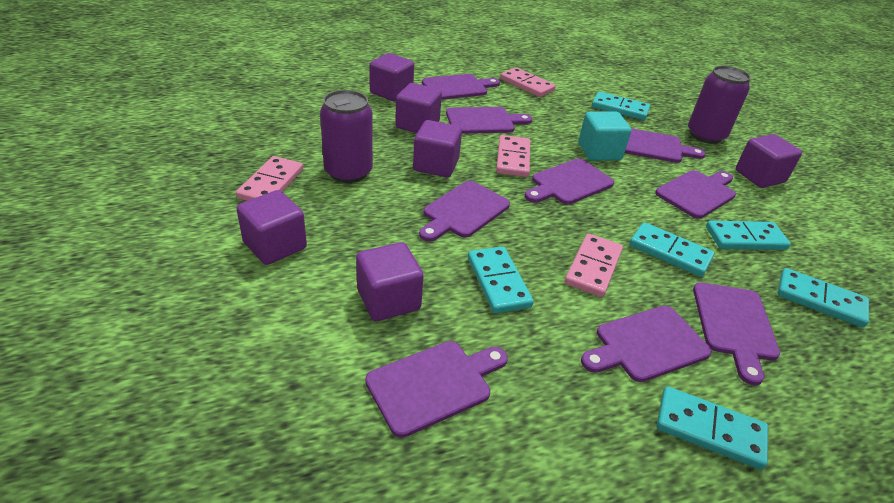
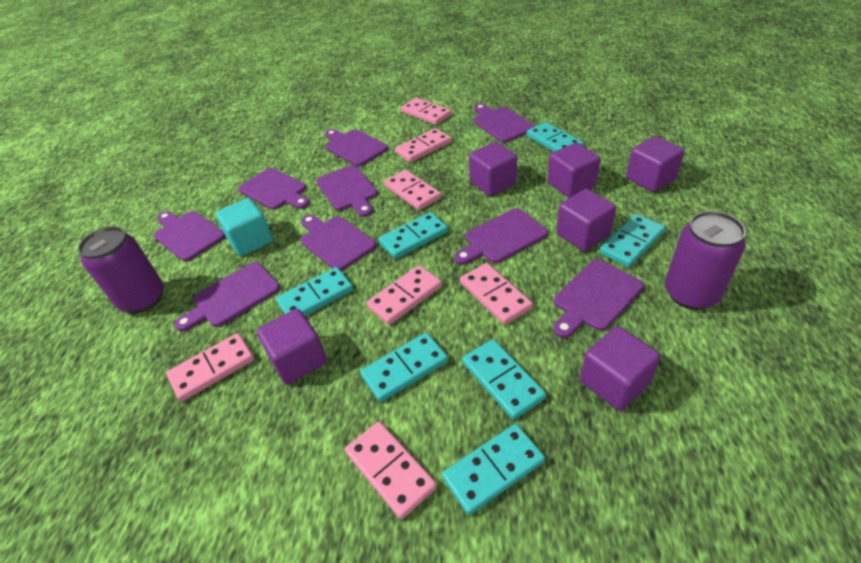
pink domino: 4 -> 7
turquoise domino: 6 -> 7

